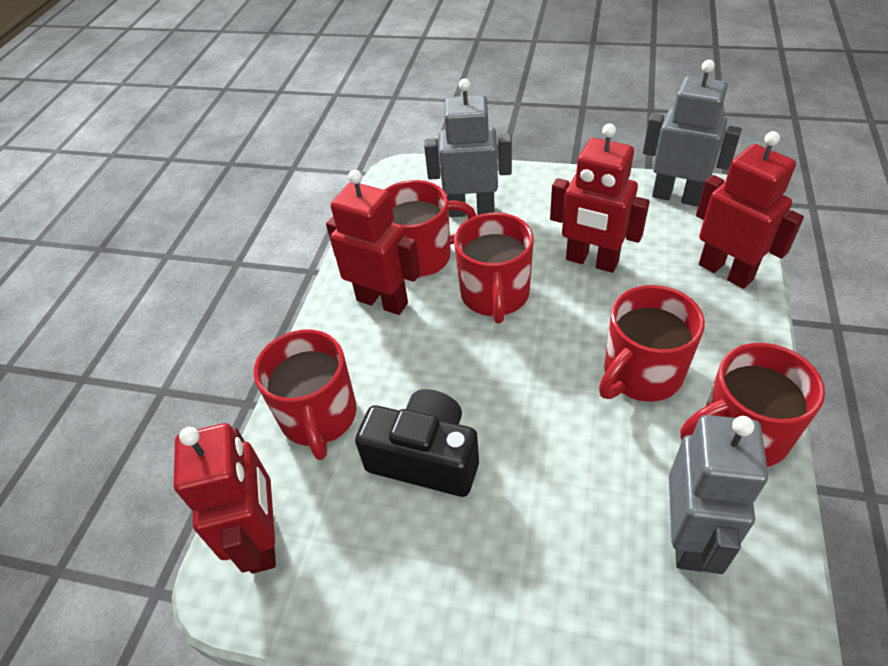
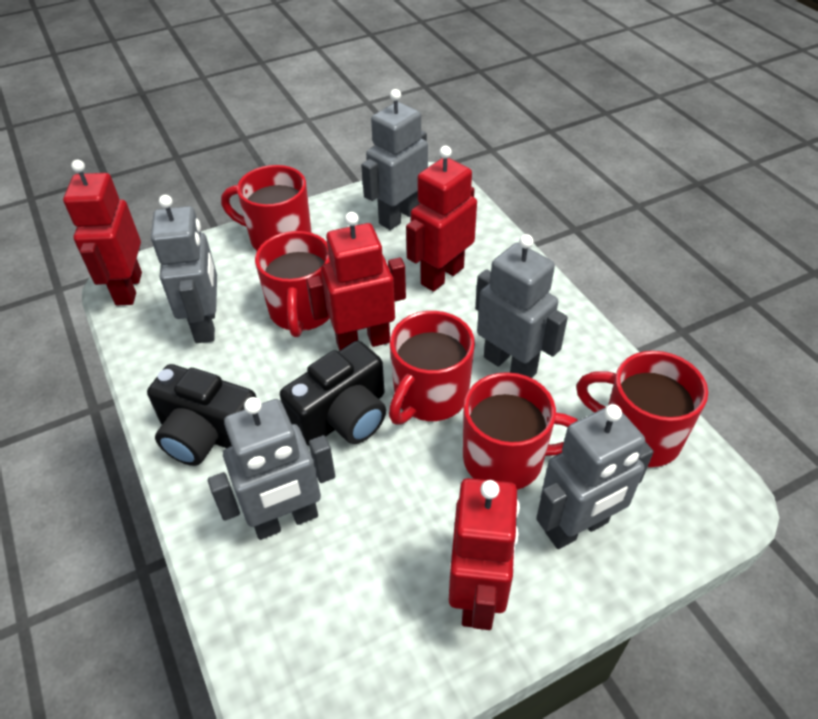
black camera: 1 -> 2
grey robot: 3 -> 5

